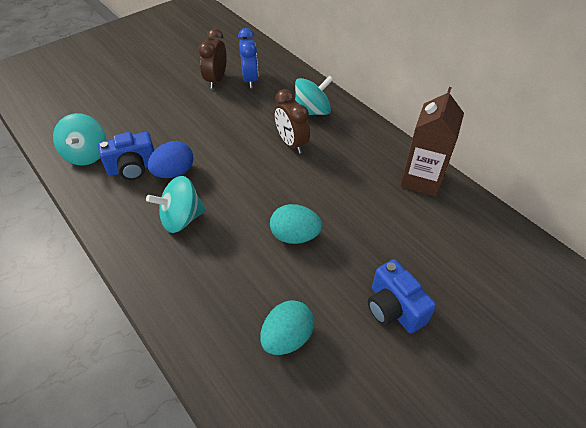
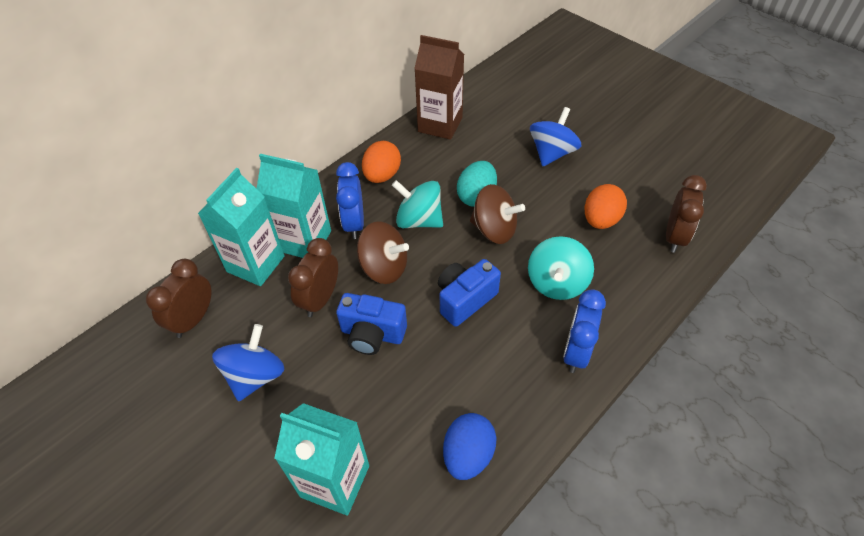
blue clock: 1 -> 2
blue spinning top: 0 -> 2
brown clock: 2 -> 3
brown spinning top: 0 -> 2
orange egg: 0 -> 2
turquoise carton: 0 -> 3
turquoise egg: 2 -> 1
turquoise spinning top: 3 -> 2

